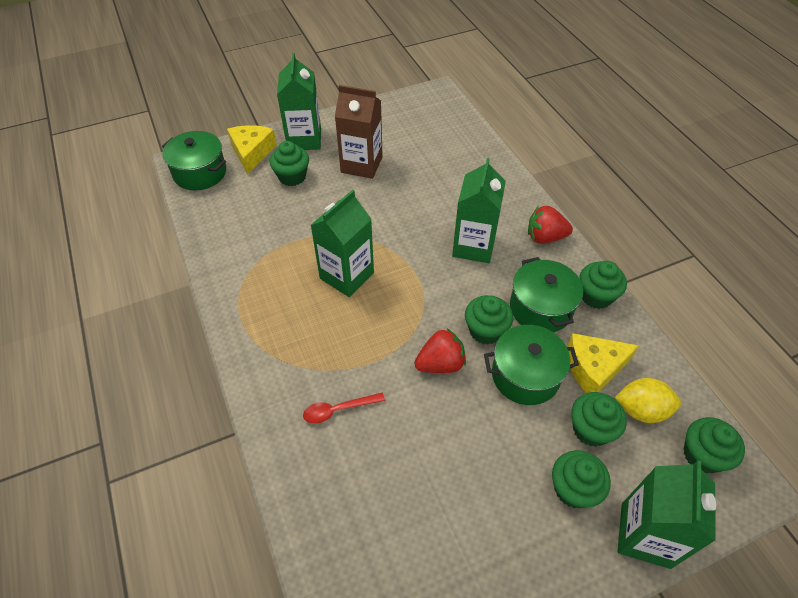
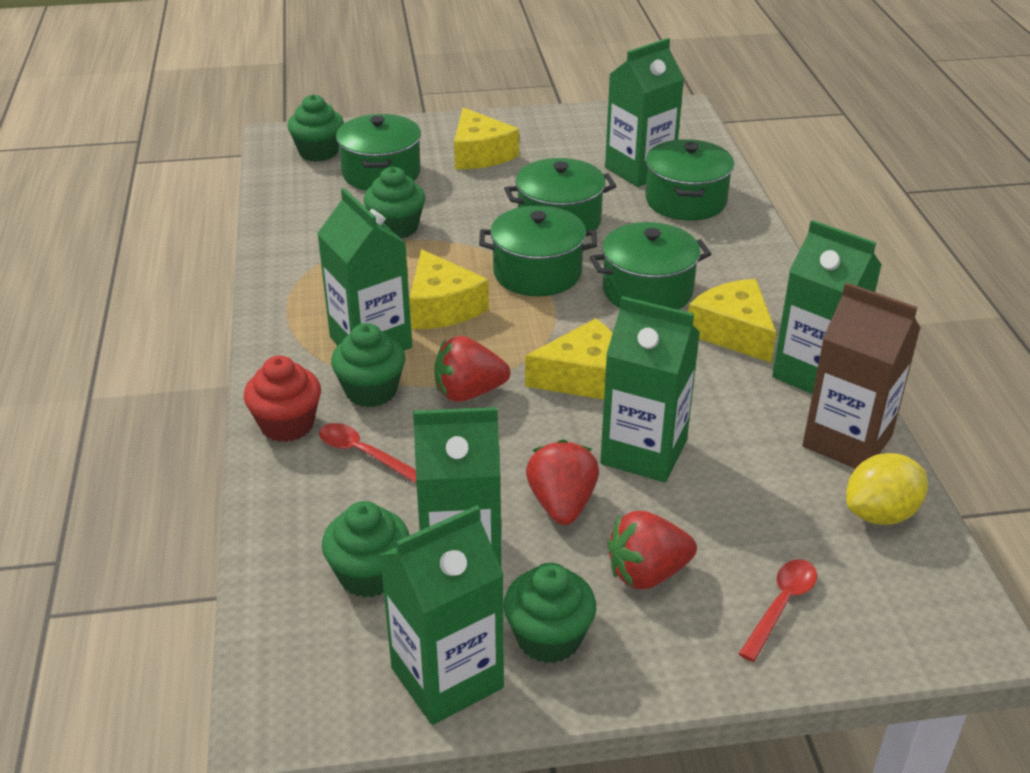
green carton: 4 -> 6
green cupcake: 6 -> 5
green pot: 3 -> 5
red cupcake: 0 -> 1
red spoon: 1 -> 2
red strawberry: 2 -> 3
yellow cheese: 2 -> 4

